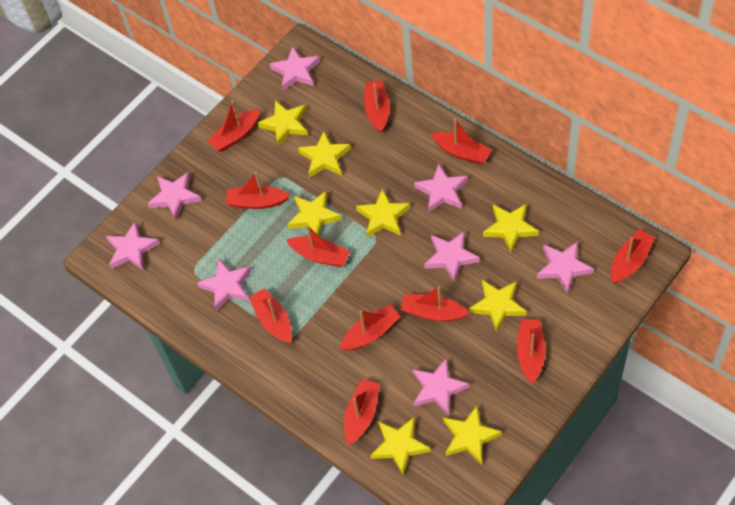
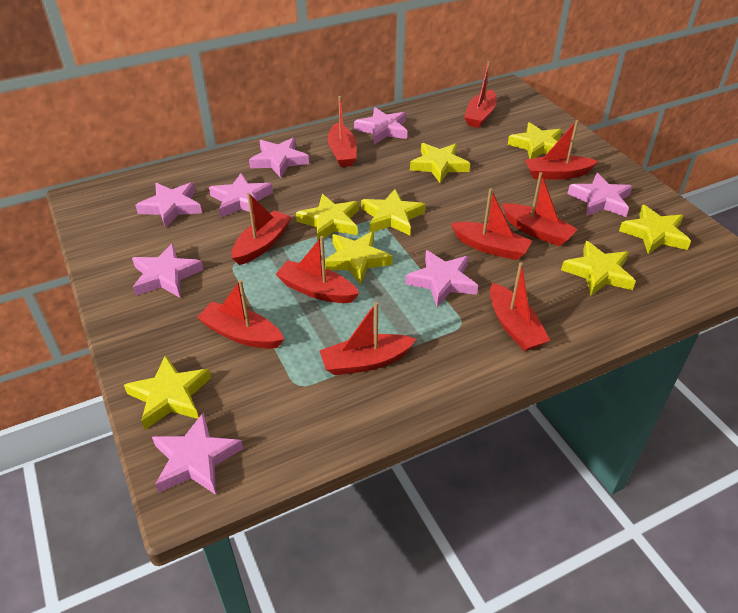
red boat: 11 -> 10

